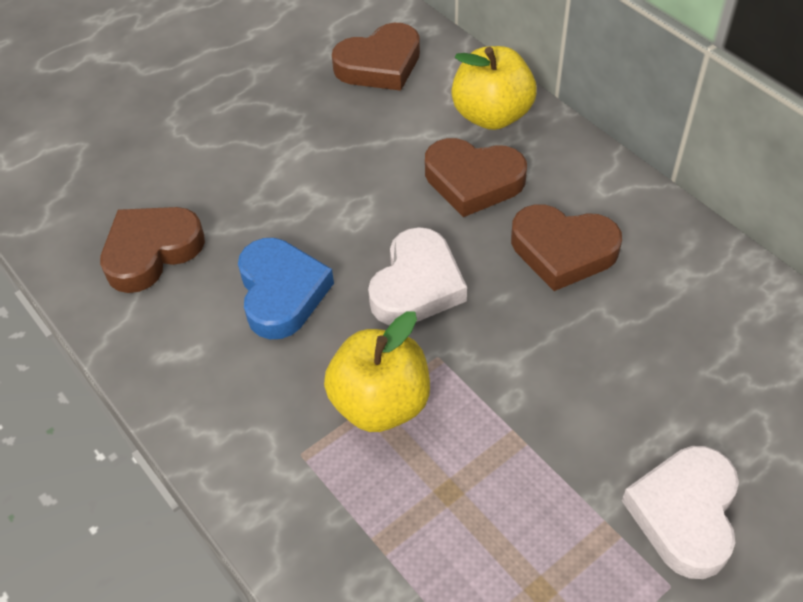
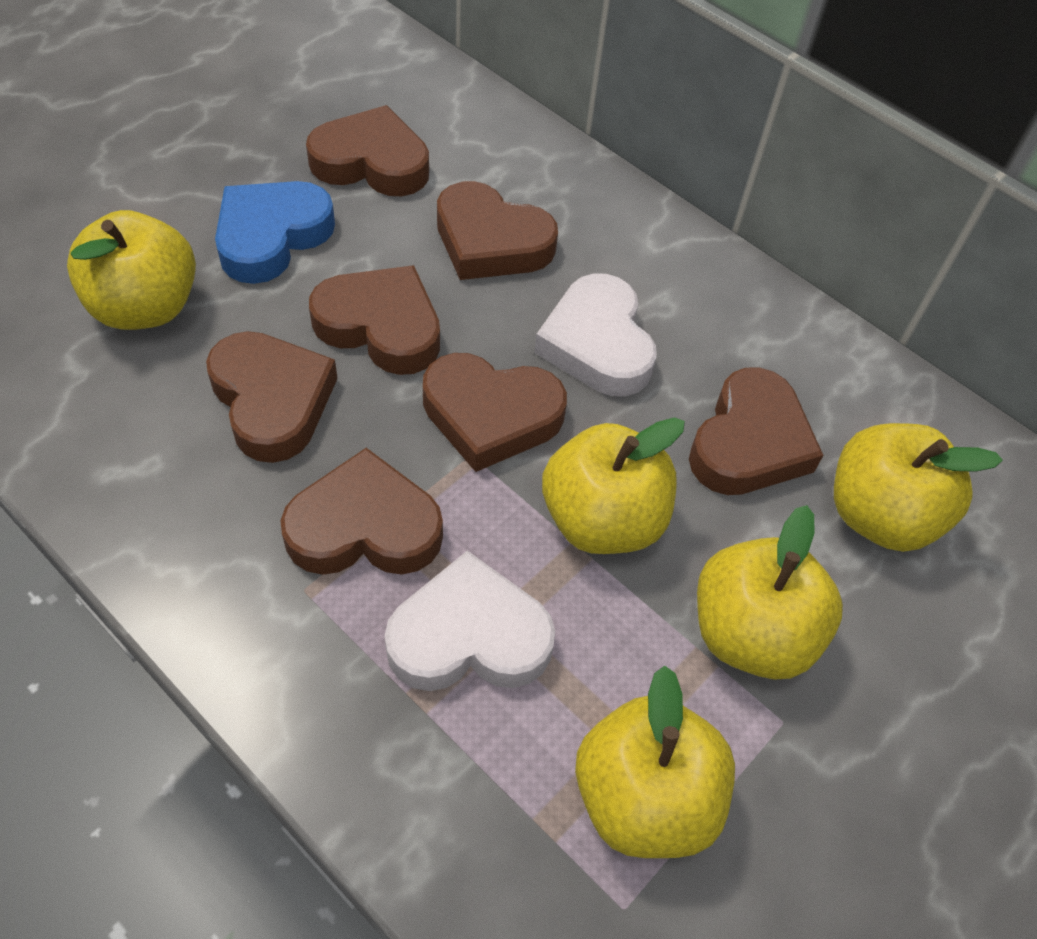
brown heart: 4 -> 7
yellow apple: 2 -> 5

